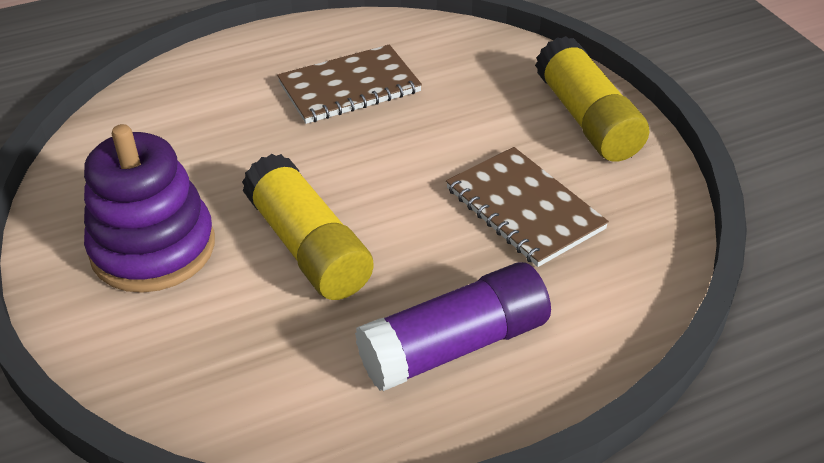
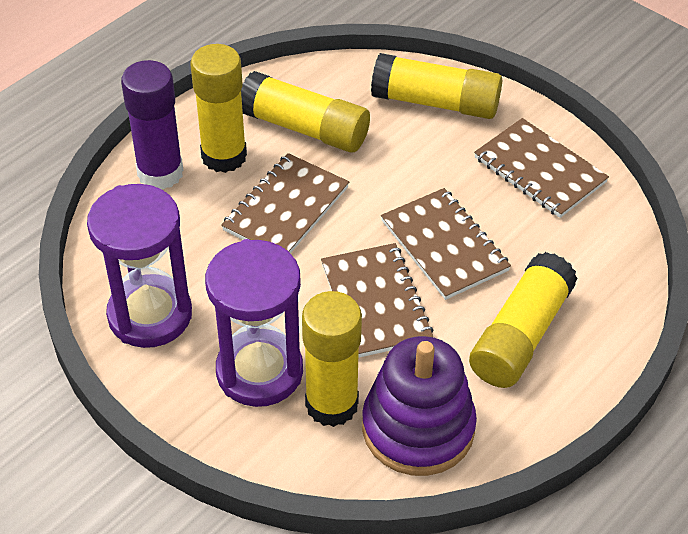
brown notebook: 2 -> 4
purple hourglass: 0 -> 2
yellow glue stick: 2 -> 5

